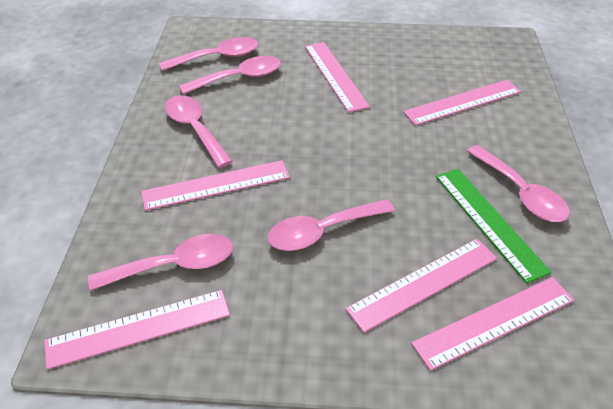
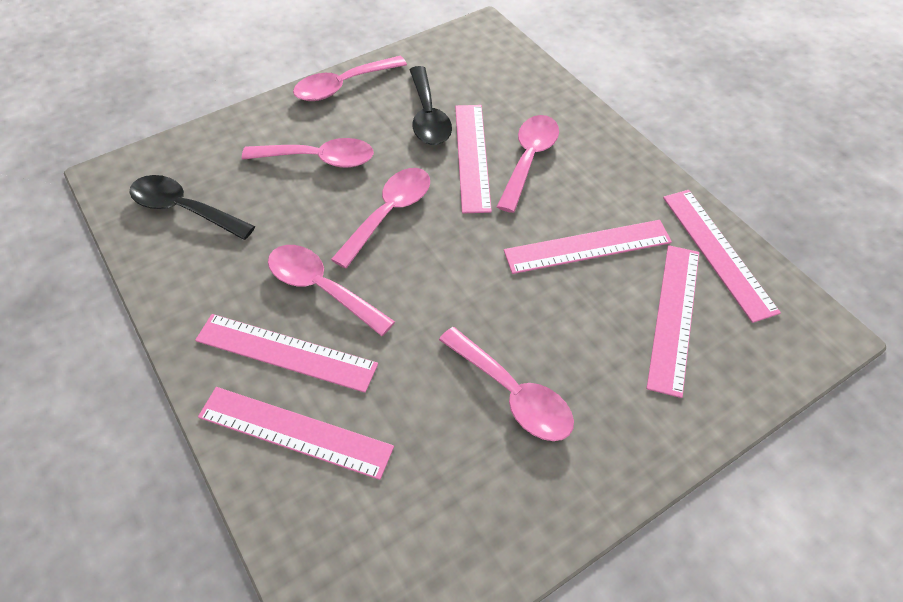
black spoon: 0 -> 2
green ruler: 1 -> 0

